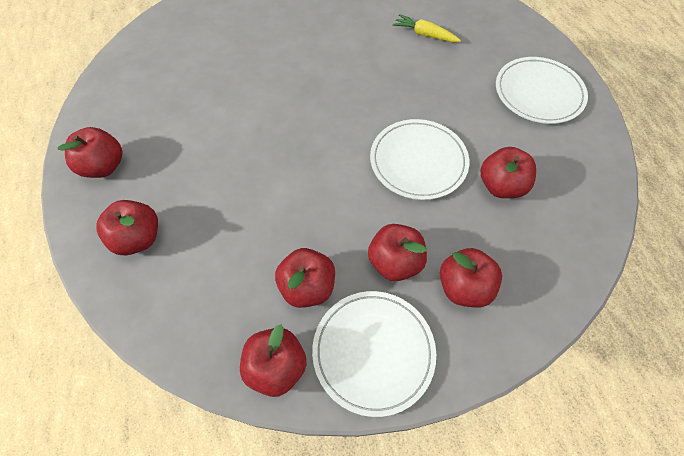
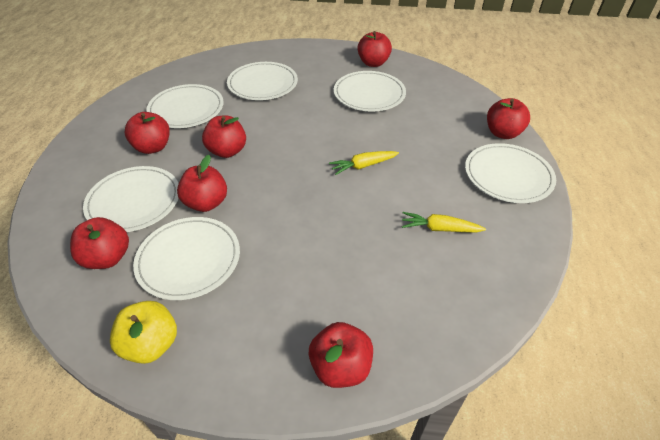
white plate: 3 -> 6
yellow apple: 0 -> 1
yellow carrot: 1 -> 2

